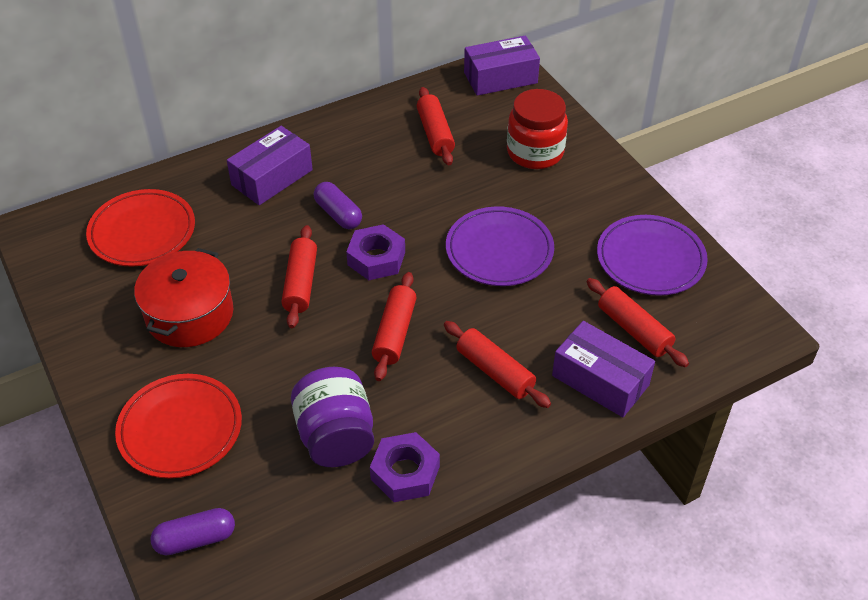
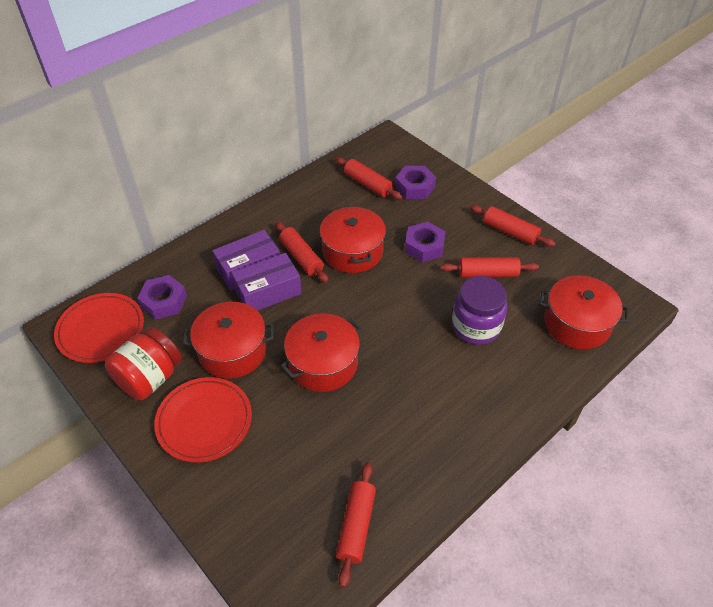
purple box: 3 -> 2
purple capsule: 2 -> 0
purple nut: 2 -> 3
purple plate: 2 -> 0
red pot: 1 -> 4

